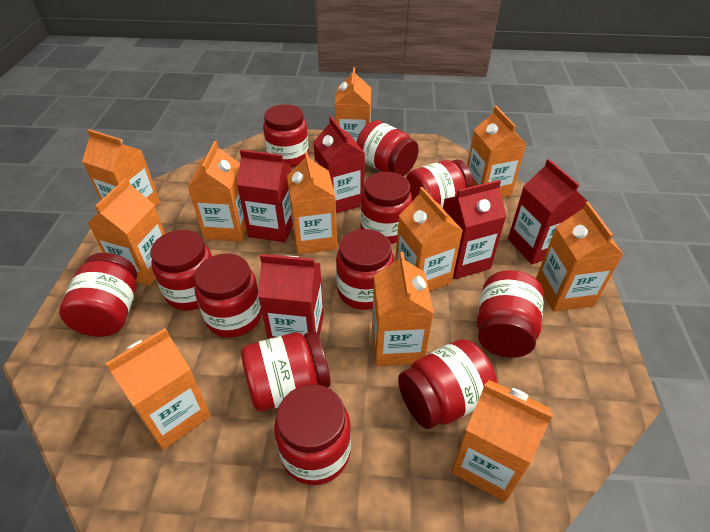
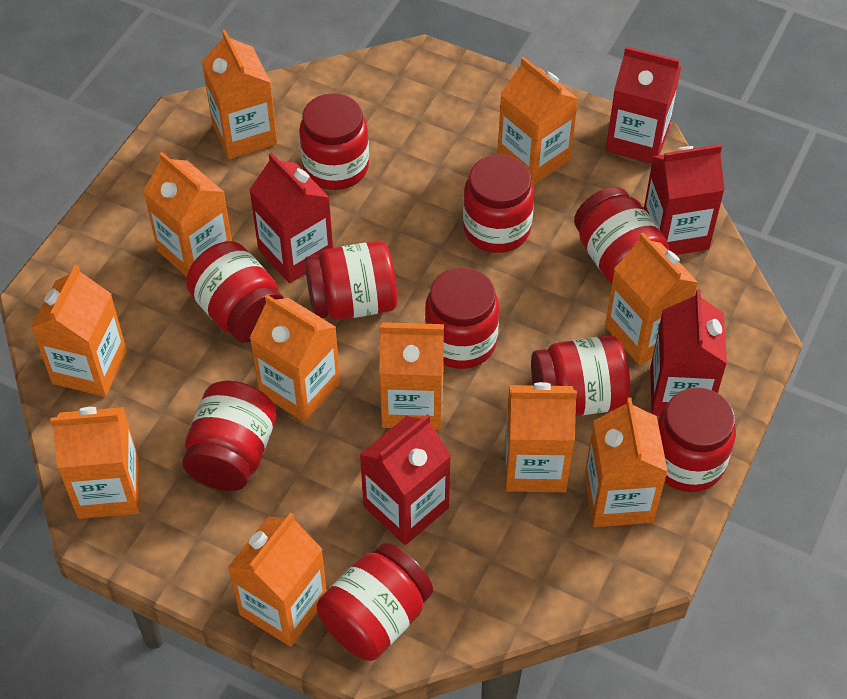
red jar: 12 -> 10

